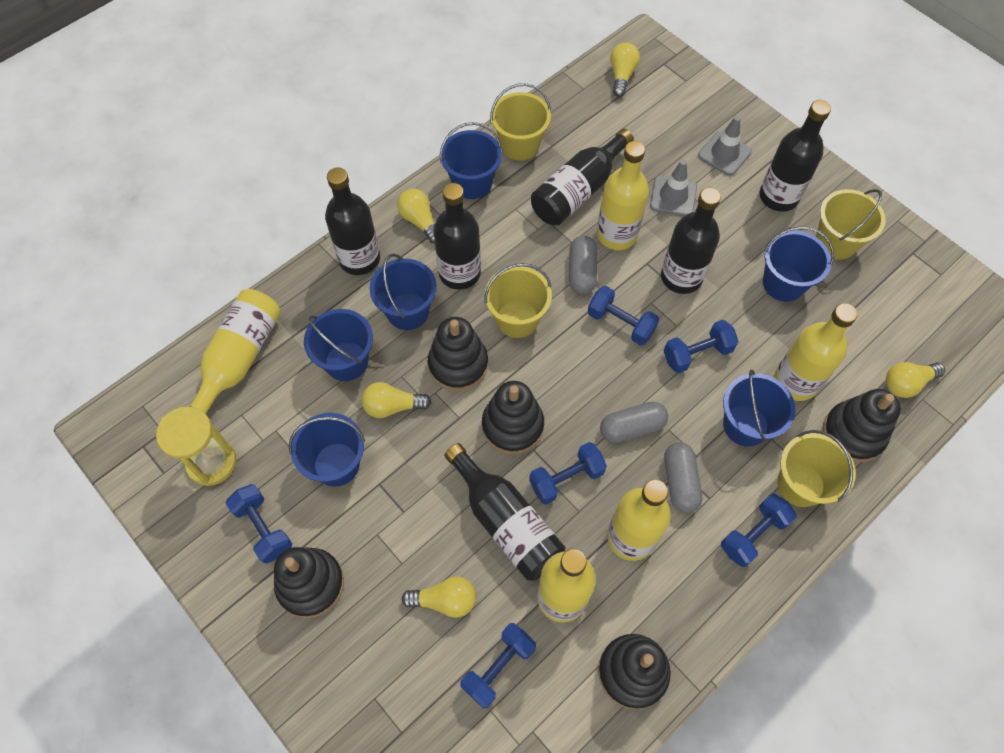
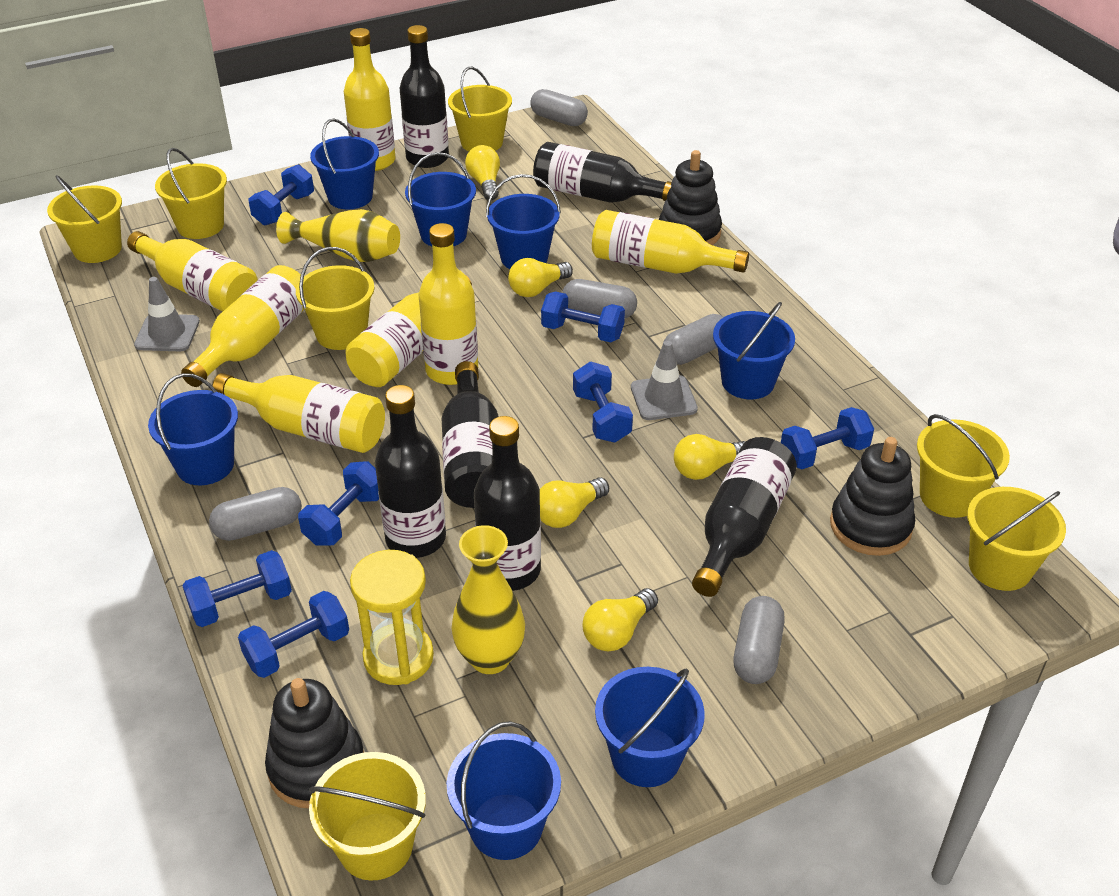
black stacking toy: 5 -> 3
blue bucket: 6 -> 7
blue dumbbell: 6 -> 7
grey capsule: 3 -> 5
yellow bottle: 5 -> 7
yellow bucket: 4 -> 7
yellow vase: 0 -> 2

